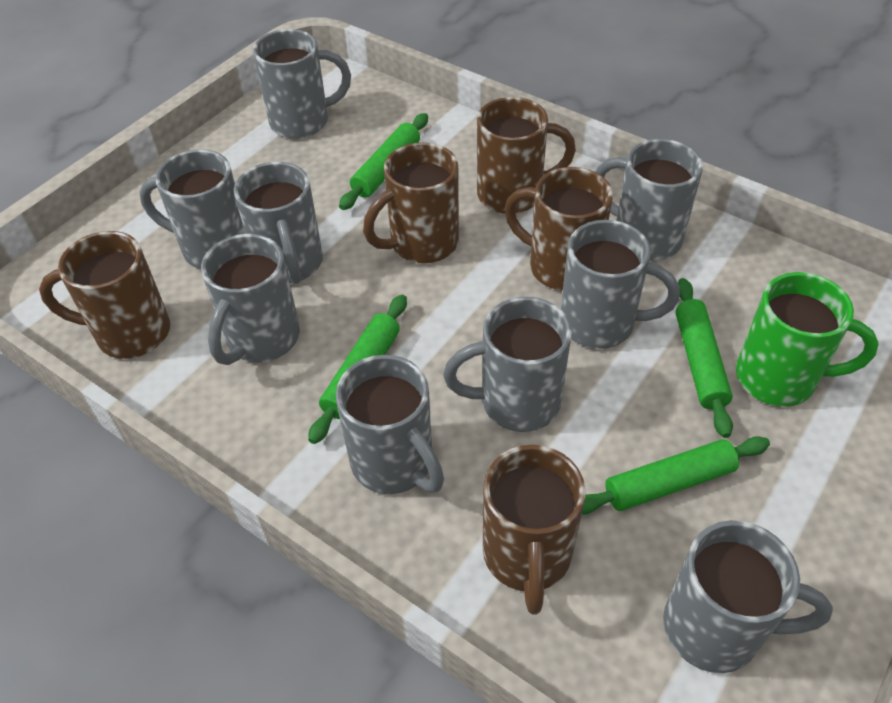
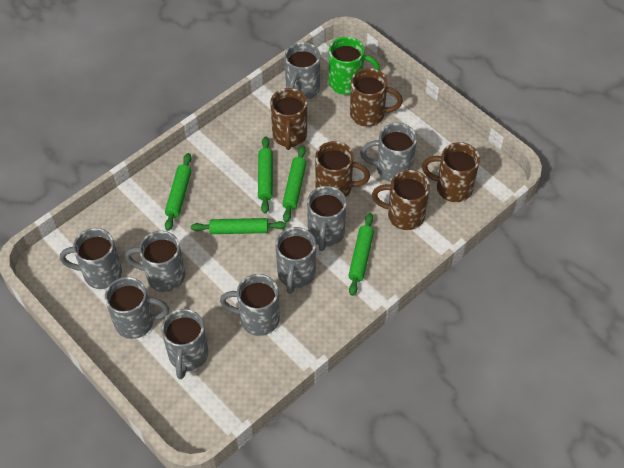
green rolling pin: 4 -> 5

